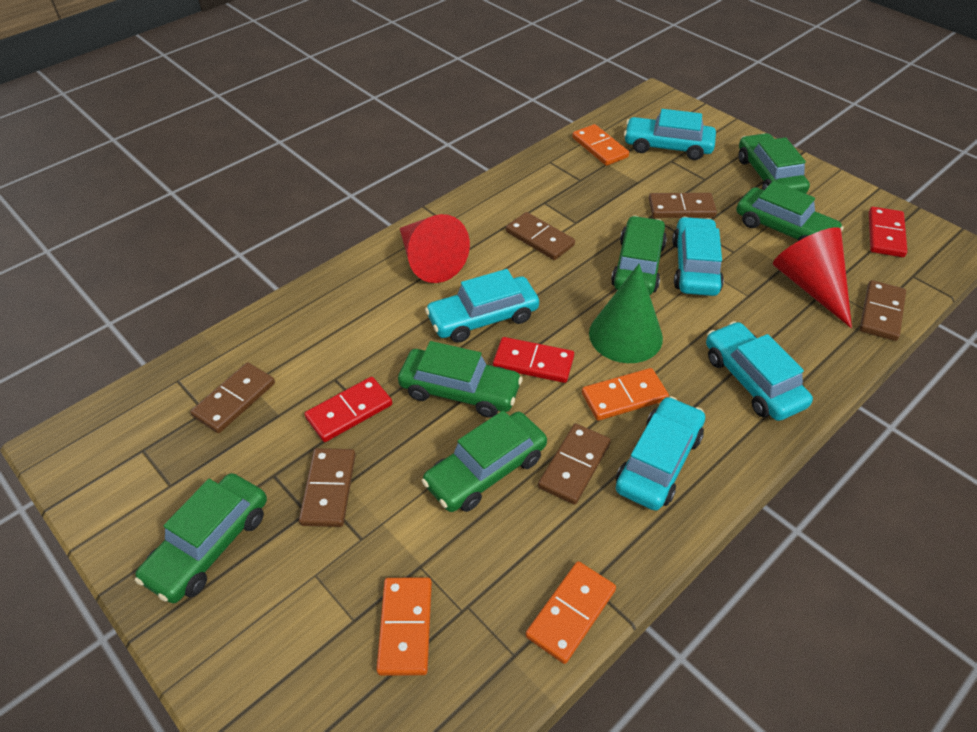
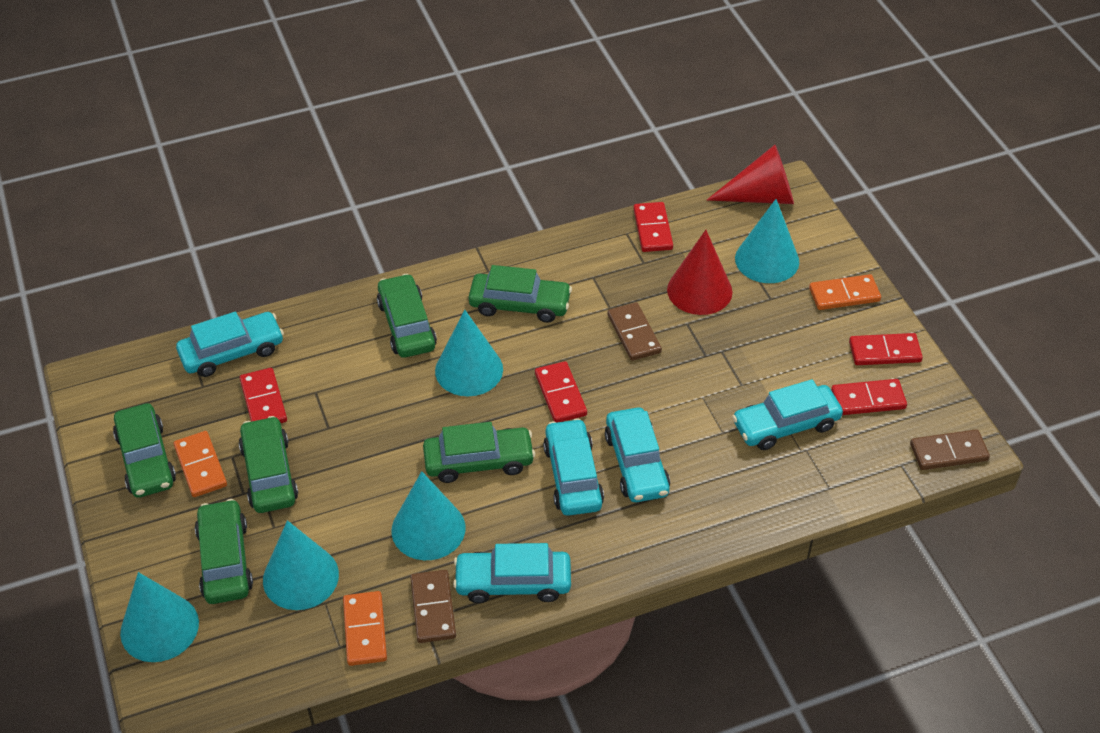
brown domino: 6 -> 3
green cone: 1 -> 0
orange domino: 4 -> 3
red domino: 3 -> 5
turquoise cone: 0 -> 5

